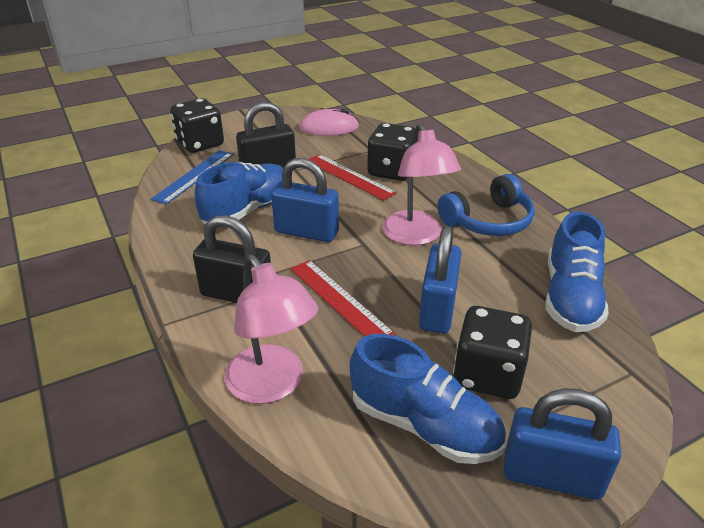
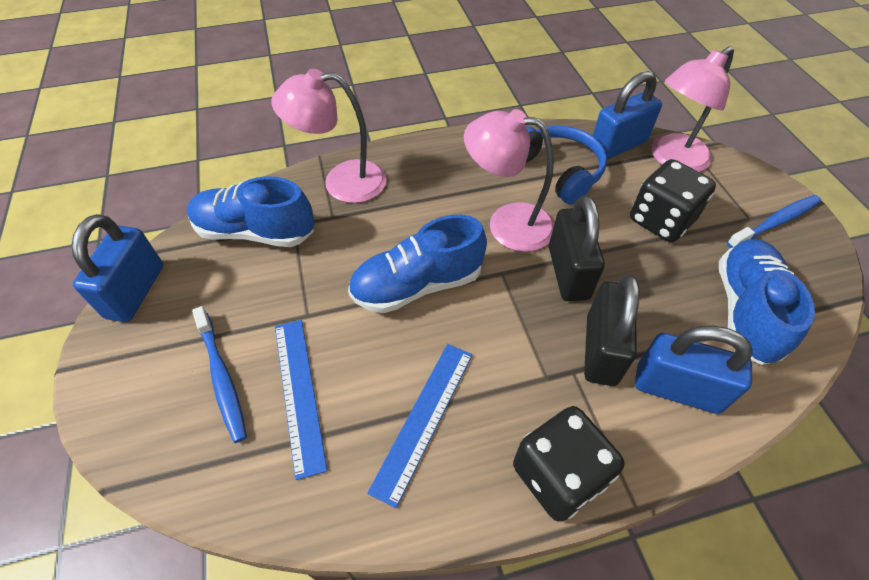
black dice: 3 -> 2
blue ruler: 1 -> 2
blue toothbrush: 0 -> 2
pink lamp: 2 -> 3
pink mouse: 1 -> 0
red ruler: 2 -> 0

